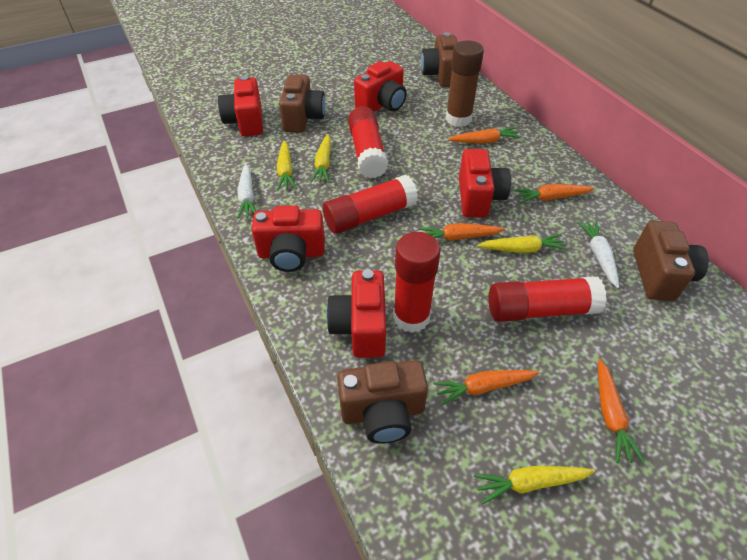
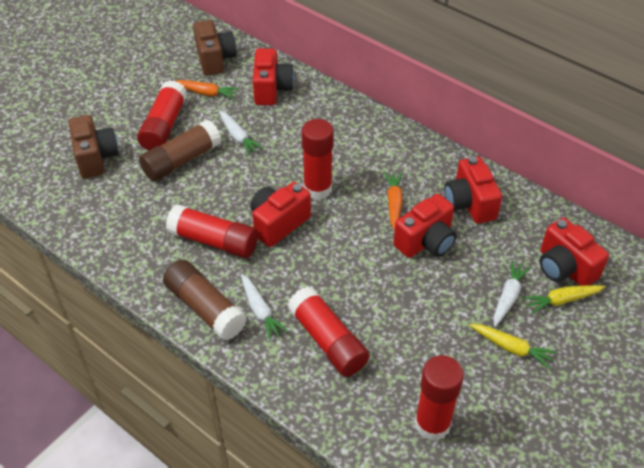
brown camera: 4 -> 2
brown glue stick: 1 -> 2
orange carrot: 5 -> 2
red glue stick: 4 -> 5
white carrot: 2 -> 3
yellow carrot: 4 -> 2

